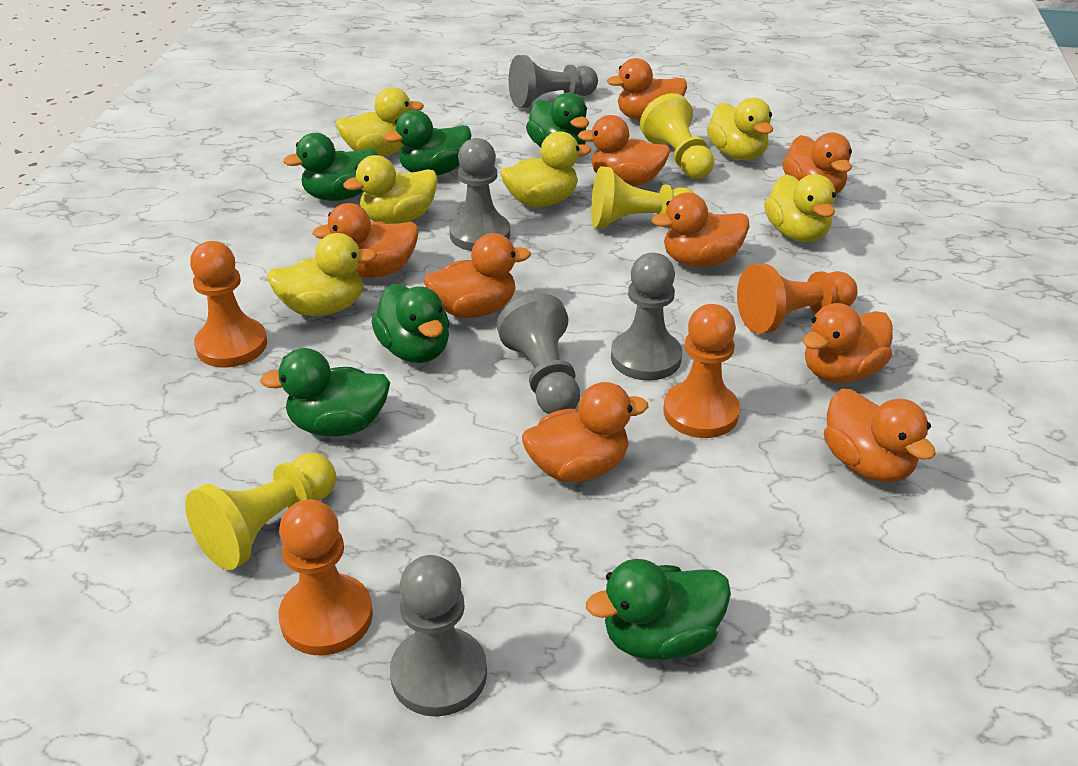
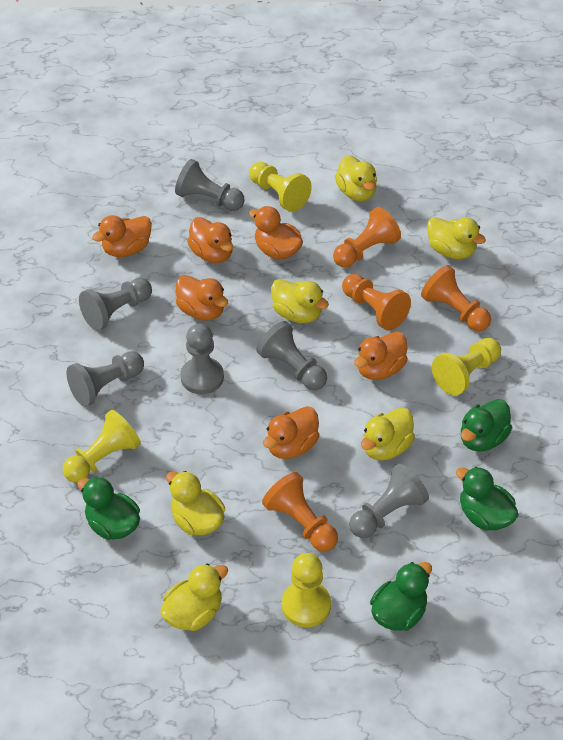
green duck: 6 -> 4
grey pawn: 5 -> 6
orange duck: 9 -> 6
yellow pawn: 3 -> 4

